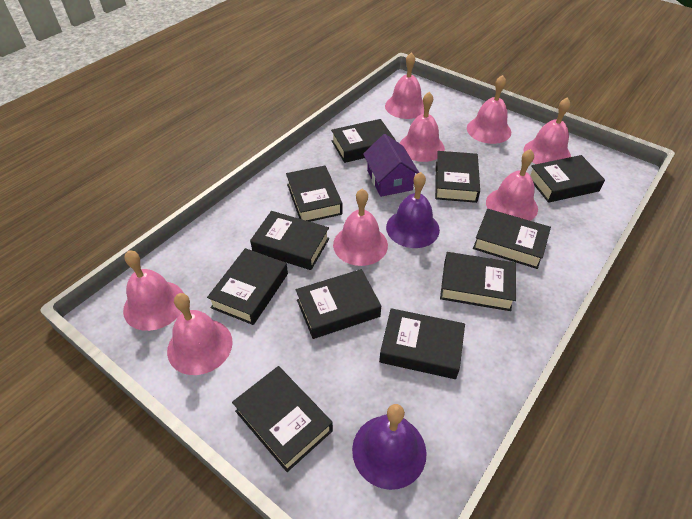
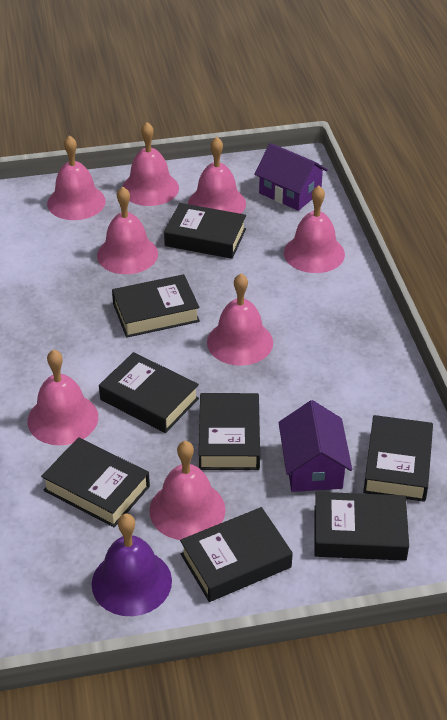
black book: 11 -> 8
purple bell: 2 -> 1
purple house: 1 -> 2

